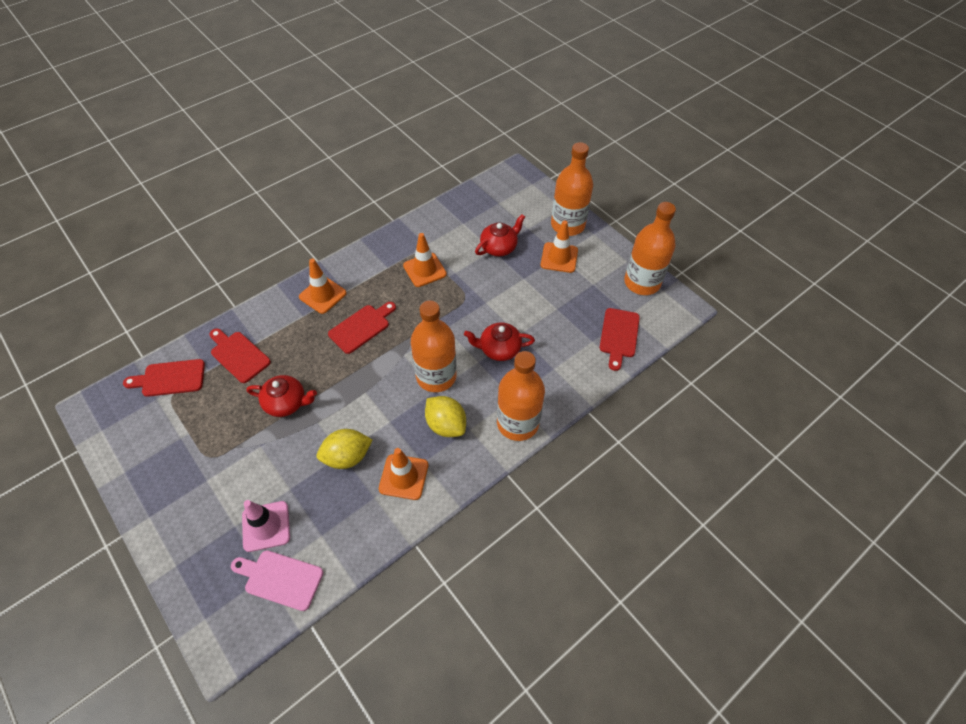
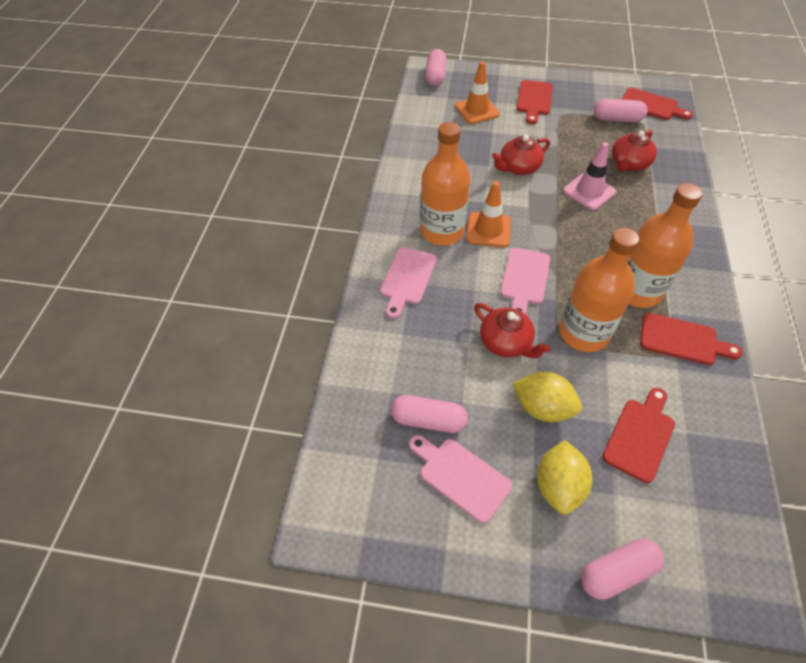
orange bottle: 4 -> 3
orange traffic cone: 4 -> 2
pink capsule: 0 -> 4
pink cutting board: 1 -> 3

